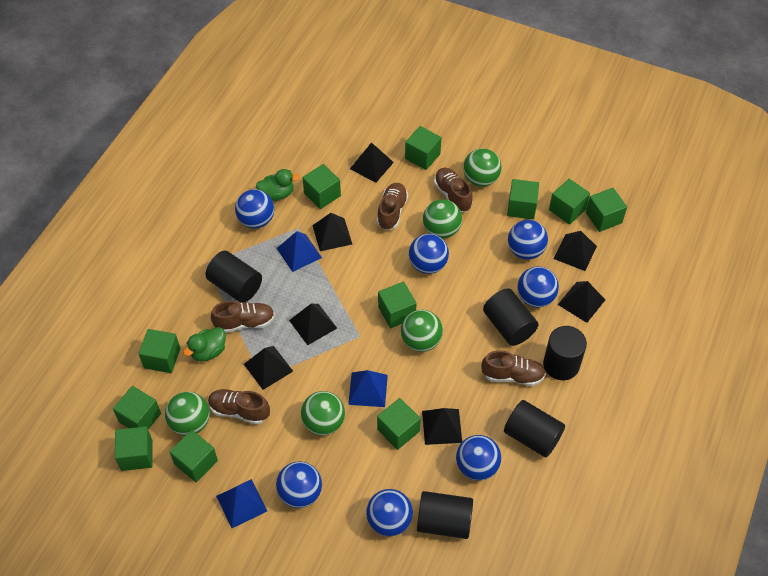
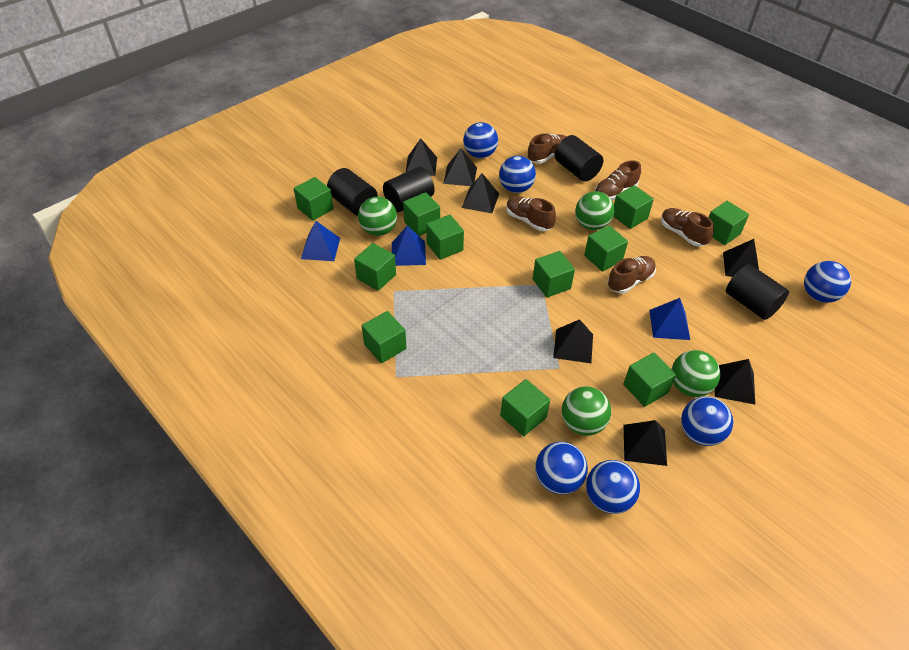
black cylinder: 5 -> 4
blue ball: 7 -> 6
green ball: 5 -> 4
green duck: 2 -> 0

